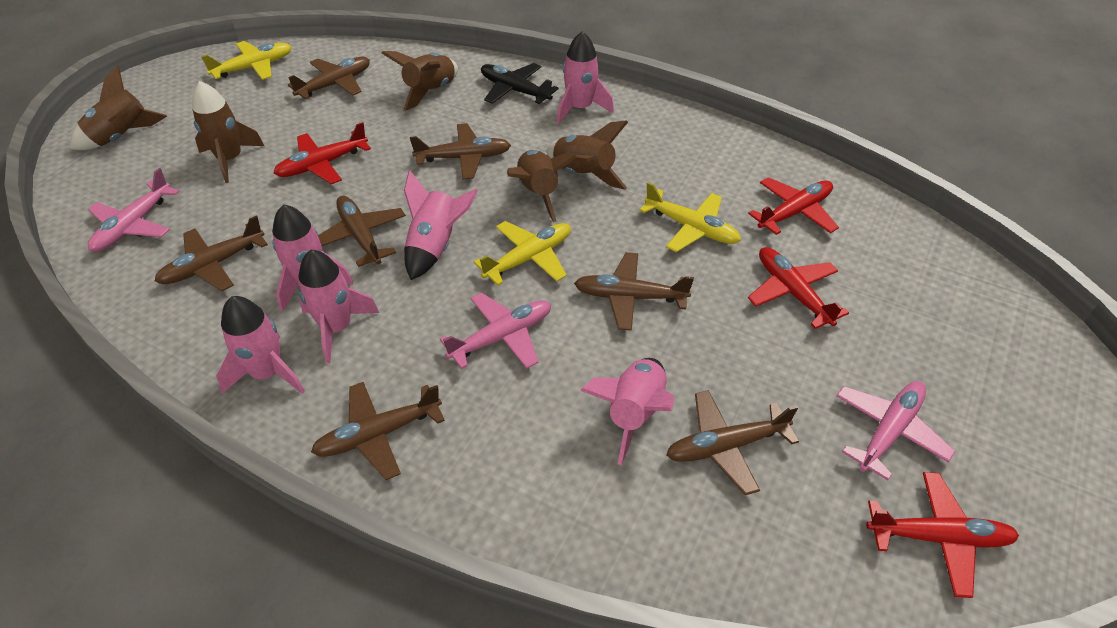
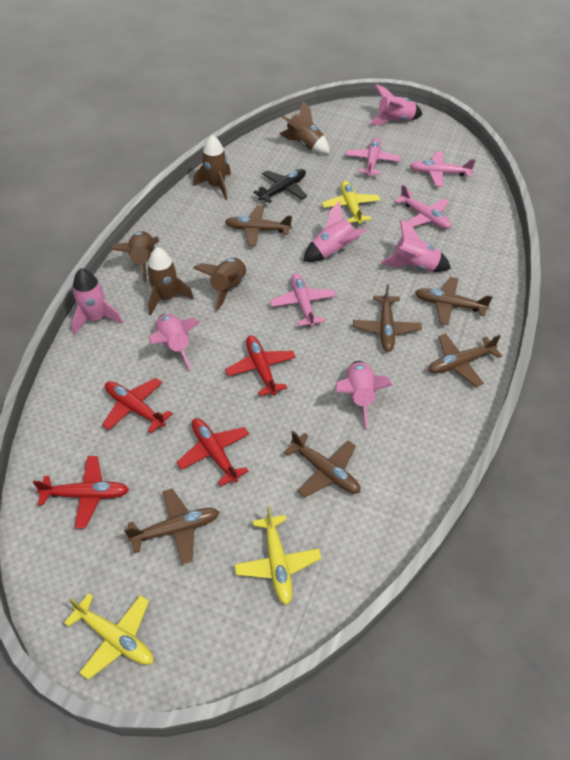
brown plane: 7 -> 6
pink plane: 3 -> 4

